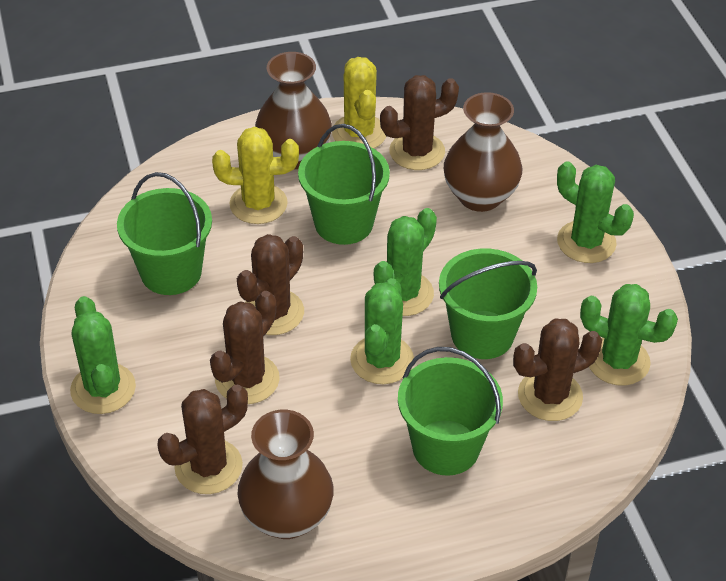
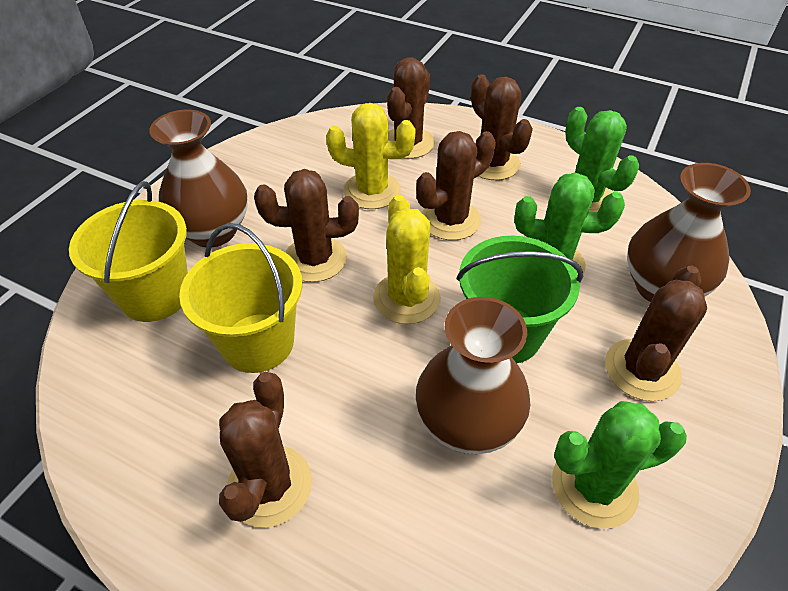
brown cactus: 5 -> 6
green bucket: 4 -> 1
green cactus: 5 -> 3
yellow bucket: 0 -> 2

